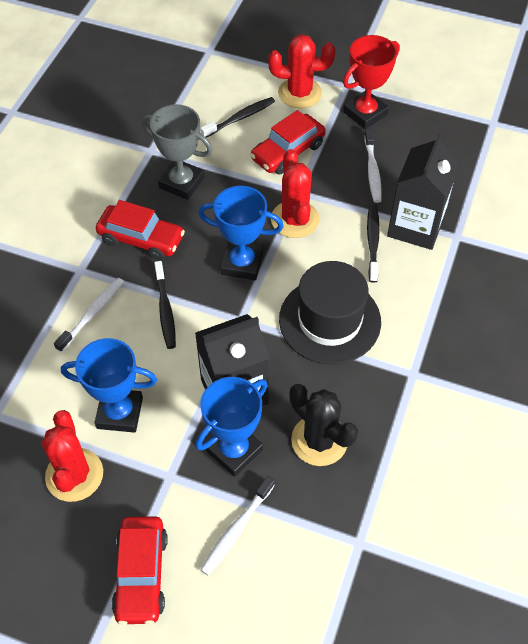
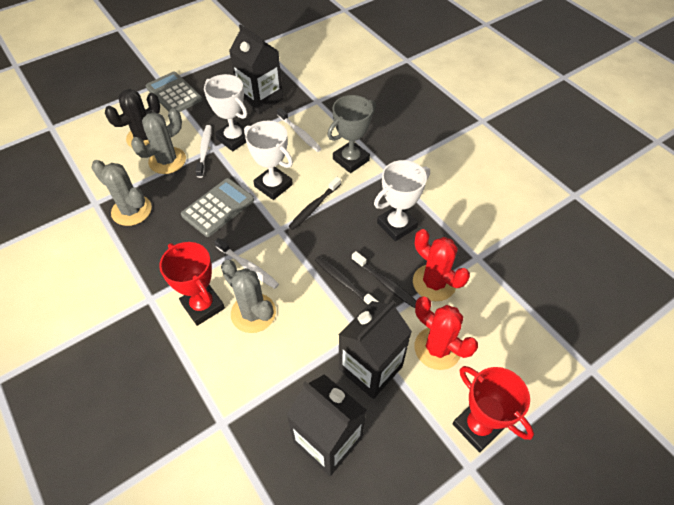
black carton: 2 -> 3
black hat: 1 -> 0
blue trophy: 3 -> 0
grey cactus: 0 -> 3
grey calculator: 0 -> 2
red cactus: 3 -> 2
red car: 3 -> 0
red trophy: 1 -> 2
white trophy: 0 -> 3

